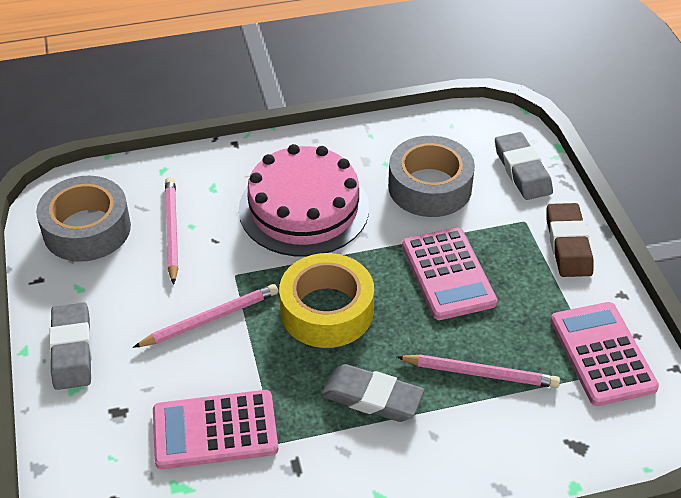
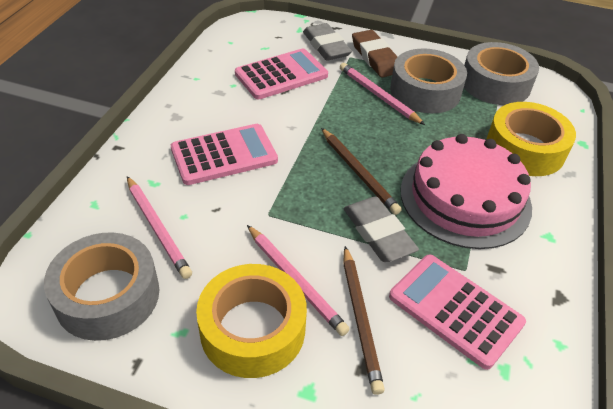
brown pencil: 0 -> 2
grey eraser: 3 -> 2
grey tape: 2 -> 3
yellow tape: 1 -> 2

